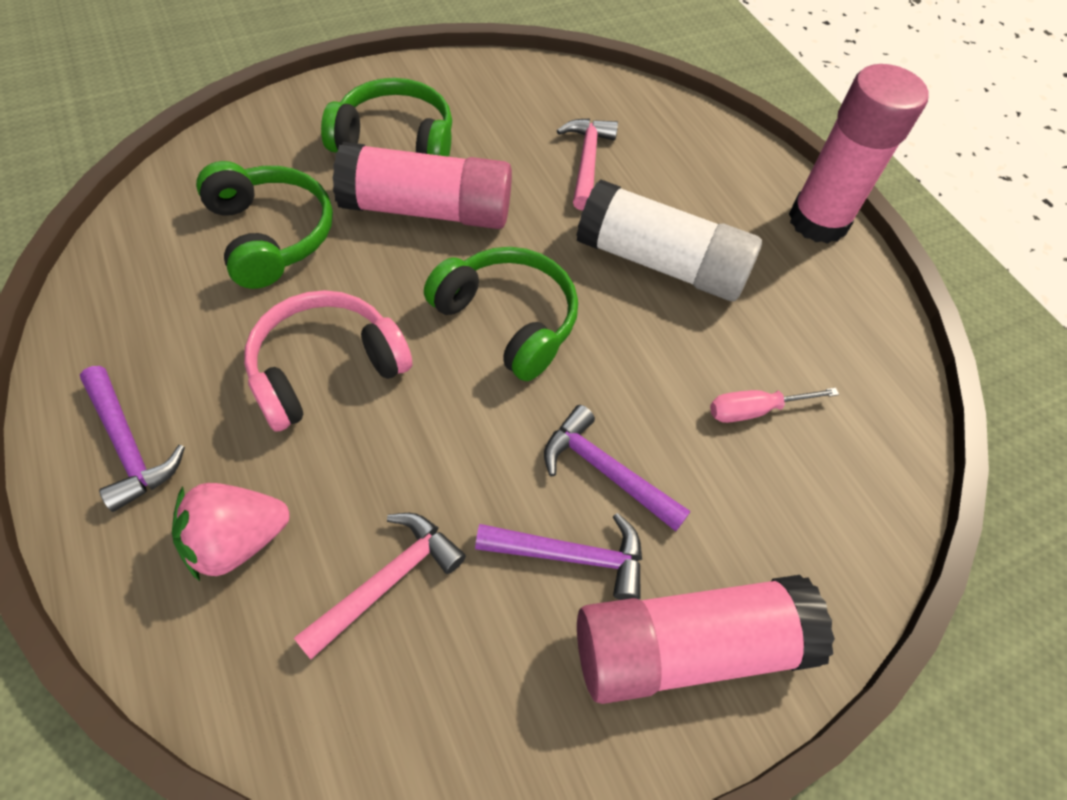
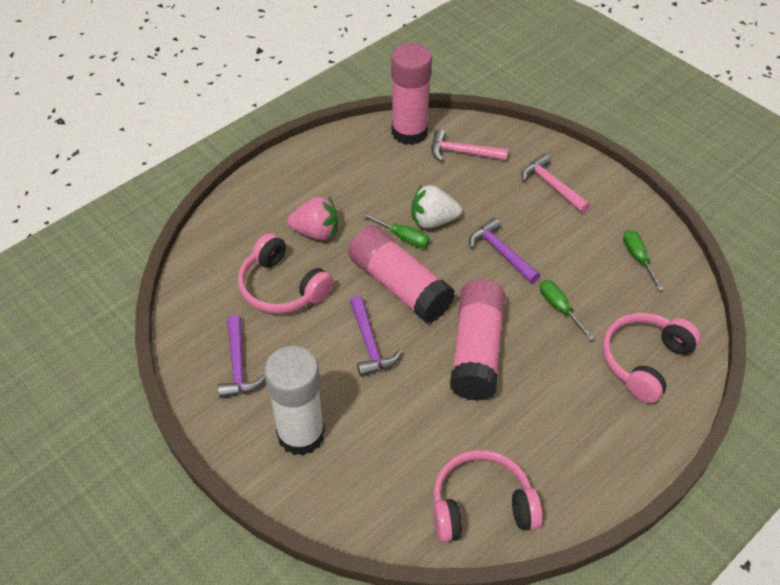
green headphones: 3 -> 0
green screwdriver: 0 -> 3
pink headphones: 1 -> 3
pink screwdriver: 1 -> 0
white strawberry: 0 -> 1

